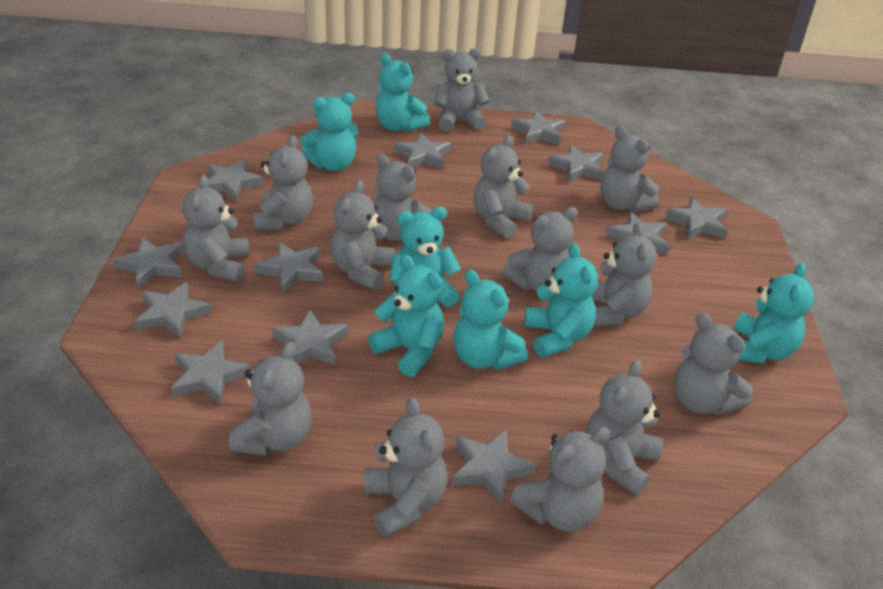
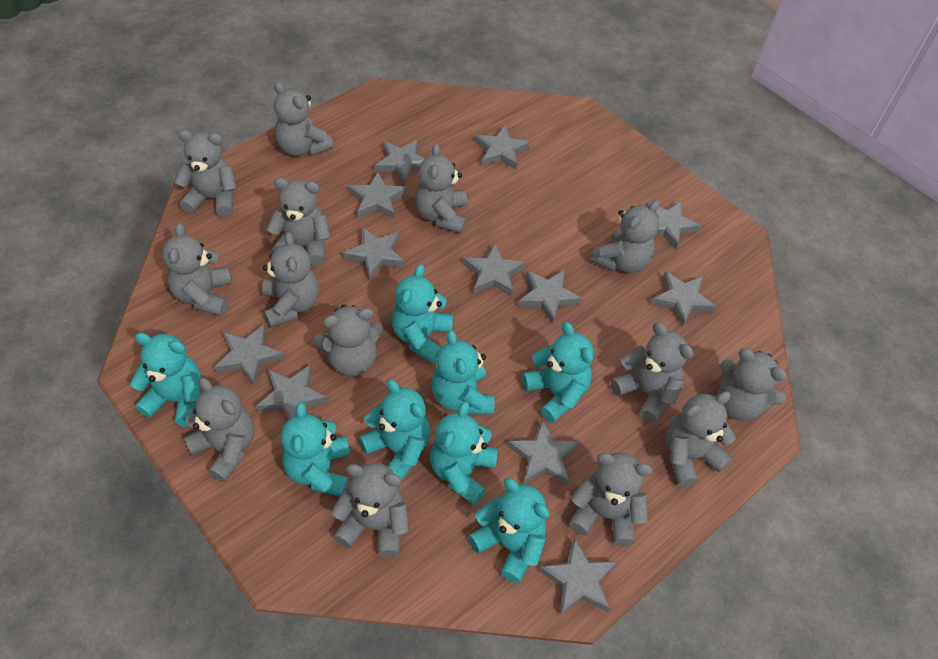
turquoise teddy bear: 7 -> 8

